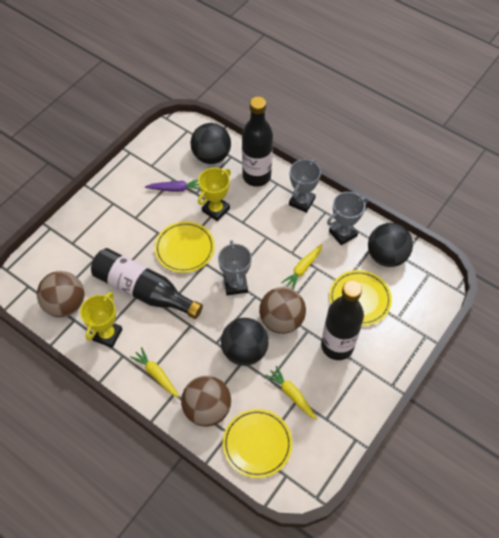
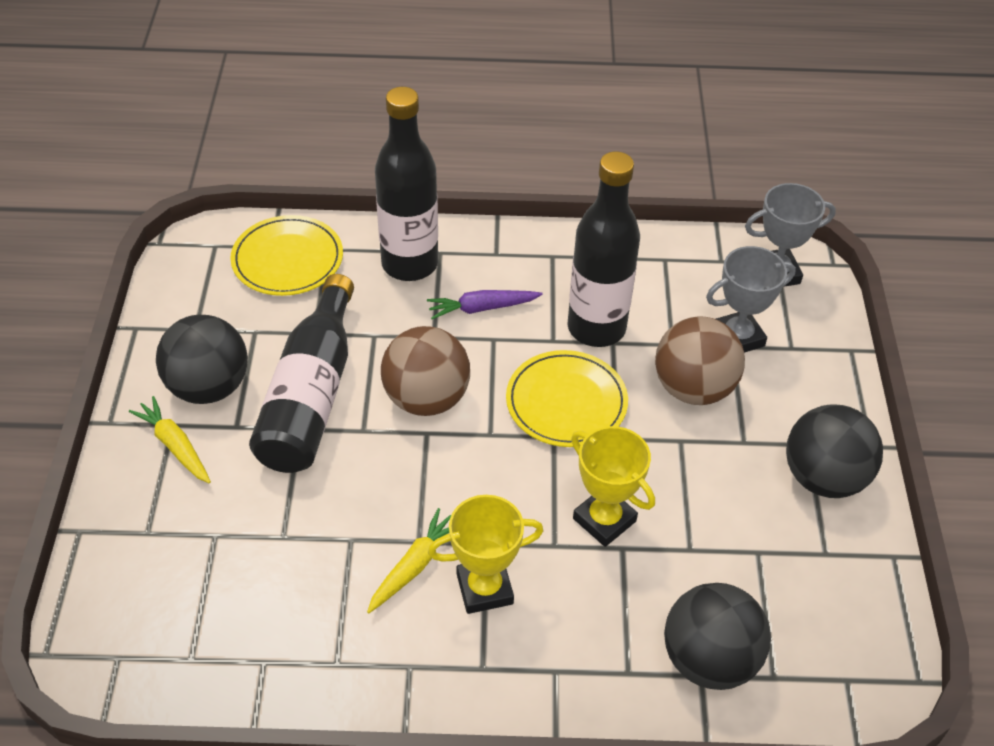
brown ball: 3 -> 2
grey trophy: 3 -> 2
yellow carrot: 3 -> 2
yellow plate: 3 -> 2

